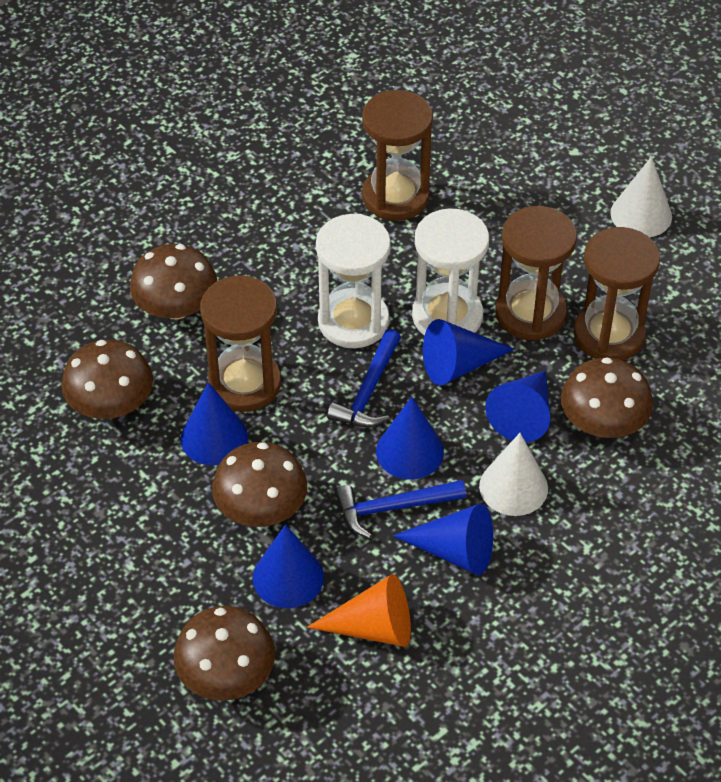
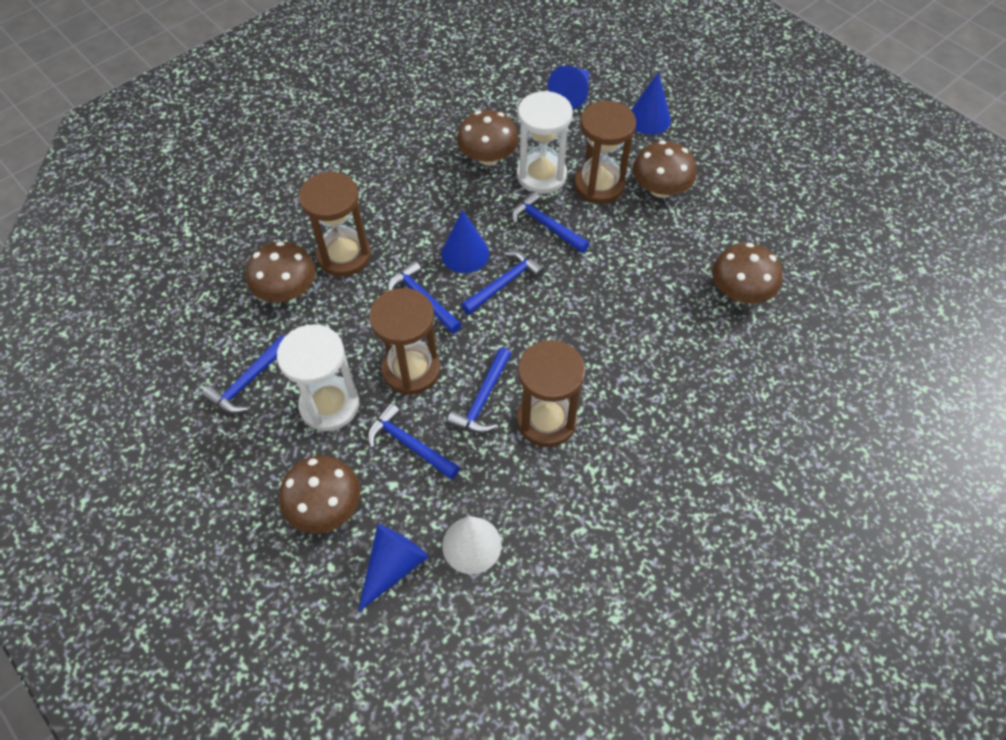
blue cone: 6 -> 4
blue hammer: 2 -> 6
orange cone: 1 -> 0
white cone: 2 -> 1

